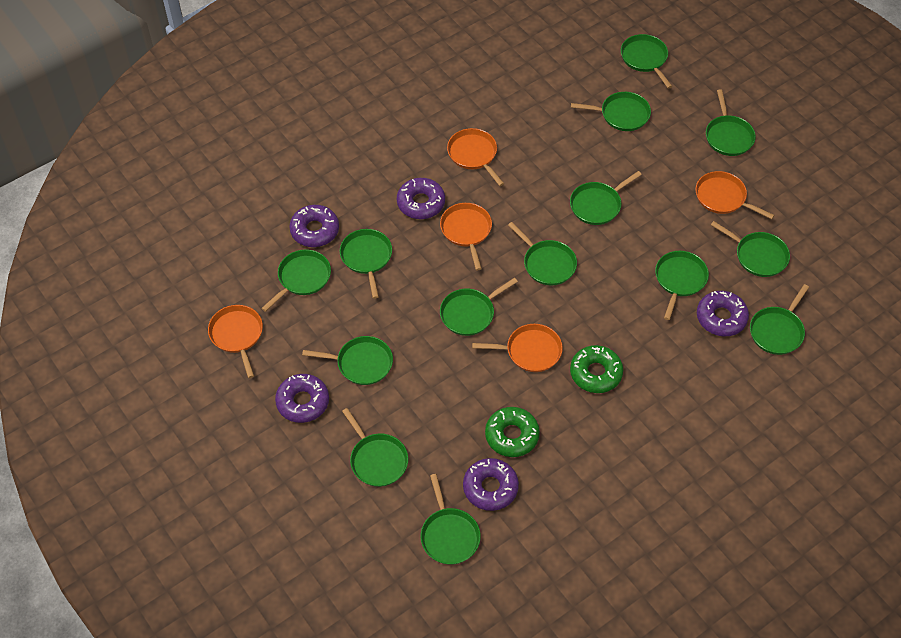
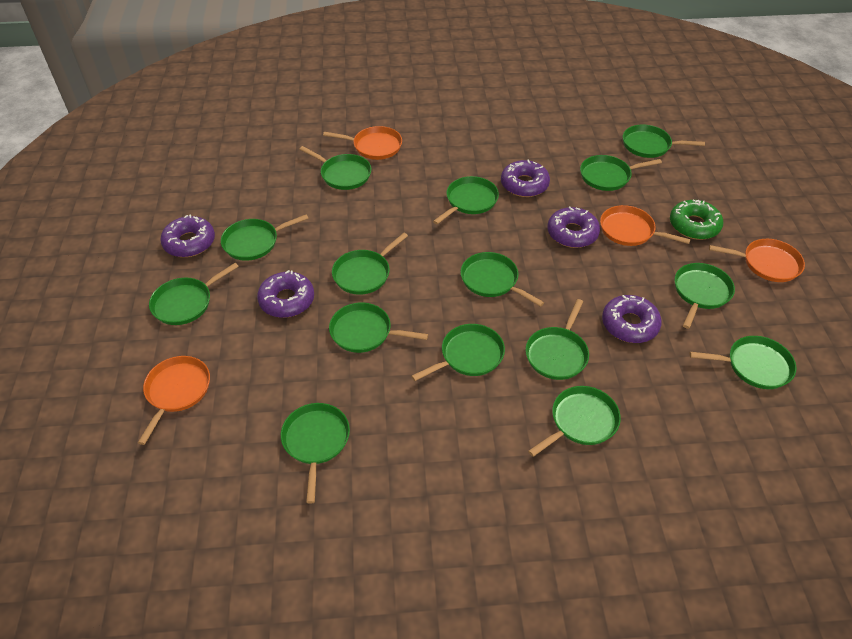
green donut: 2 -> 1
green pan: 14 -> 15
orange pan: 5 -> 4

